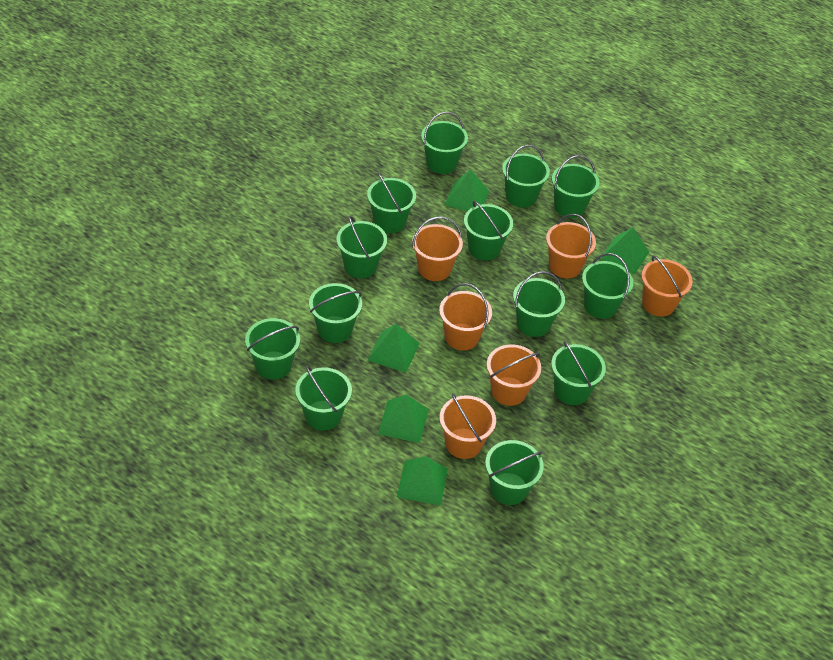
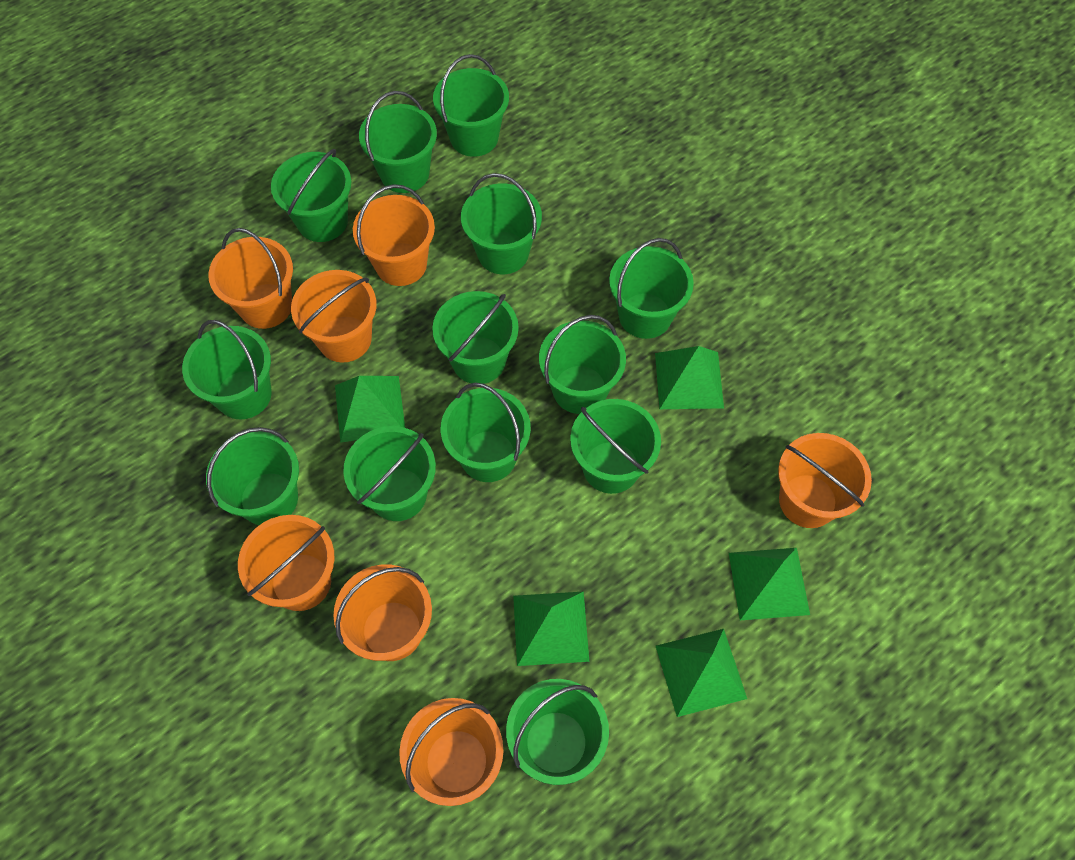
orange bucket: 6 -> 7

